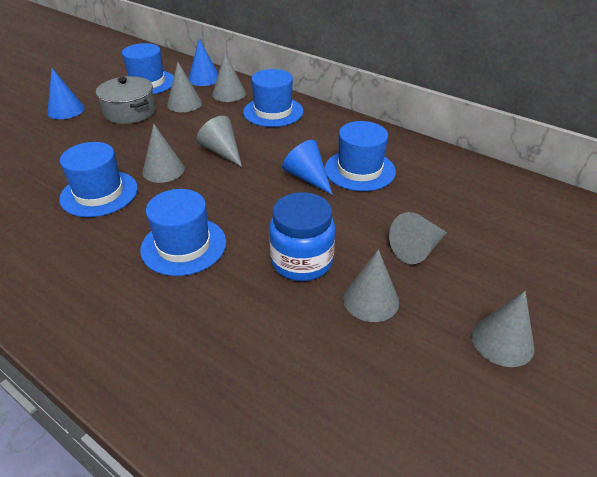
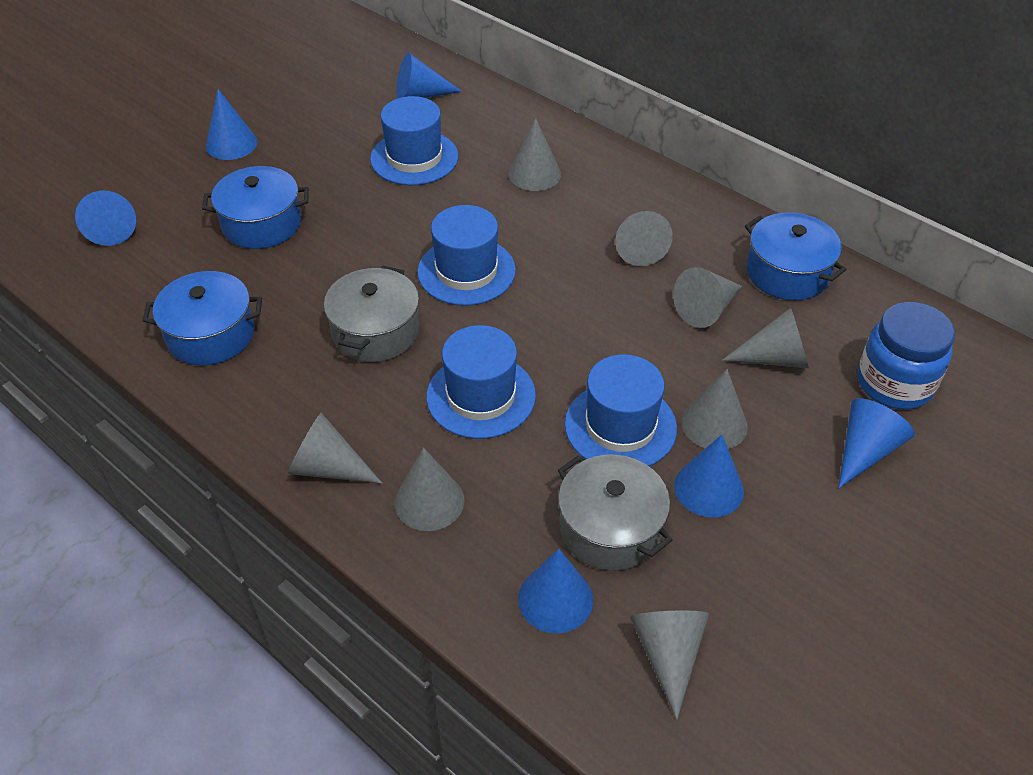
blue cone: 3 -> 6
blue hat: 5 -> 4
blue pot: 0 -> 3
grey cone: 7 -> 8
grey pot: 1 -> 2

